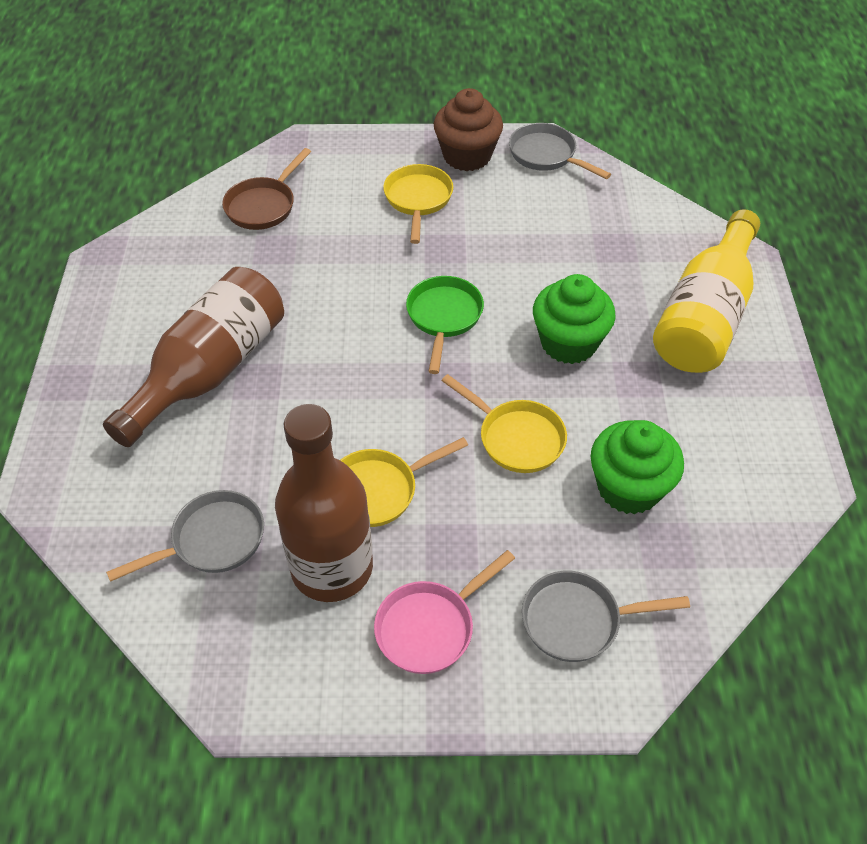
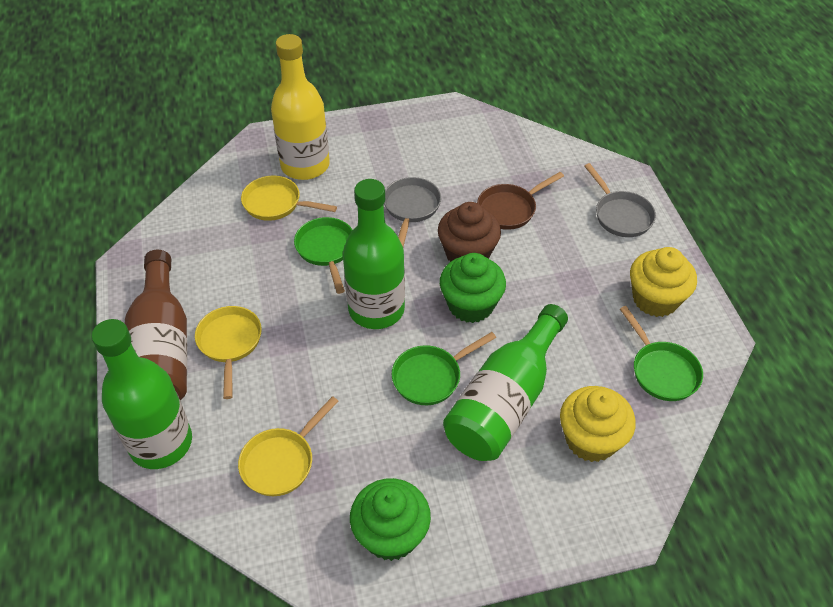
brown bottle: 2 -> 1
green bottle: 0 -> 3
green pan: 1 -> 3
grey pan: 3 -> 2
pink pan: 1 -> 0
yellow cupcake: 0 -> 2

